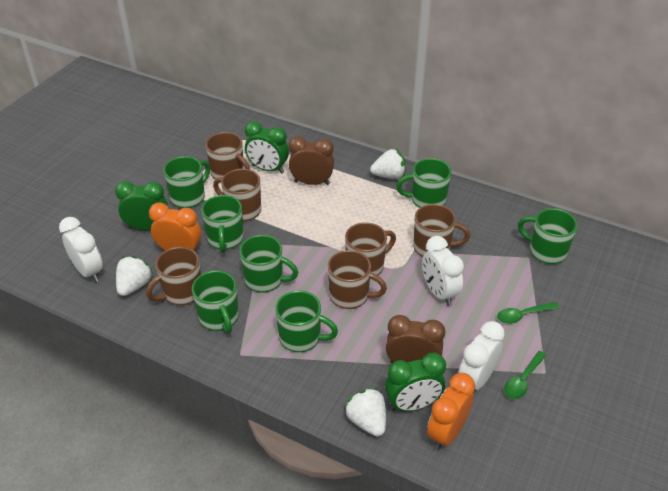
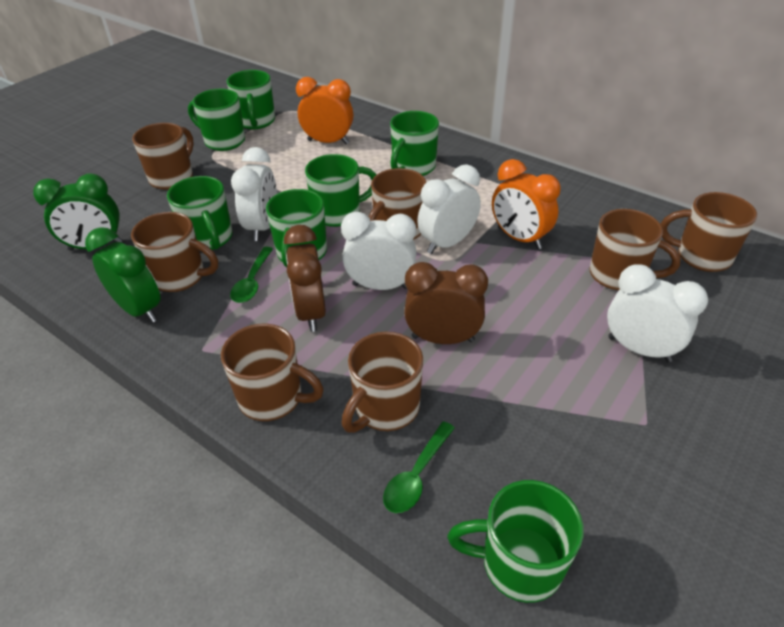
brown mug: 6 -> 7
green clock: 3 -> 2
white clock: 3 -> 4
white strawberry: 3 -> 0

